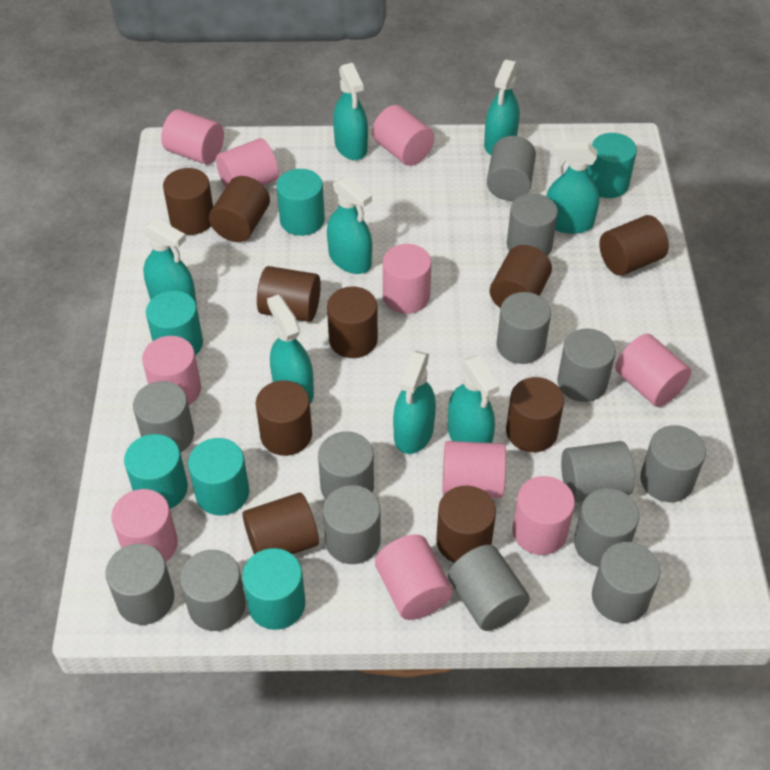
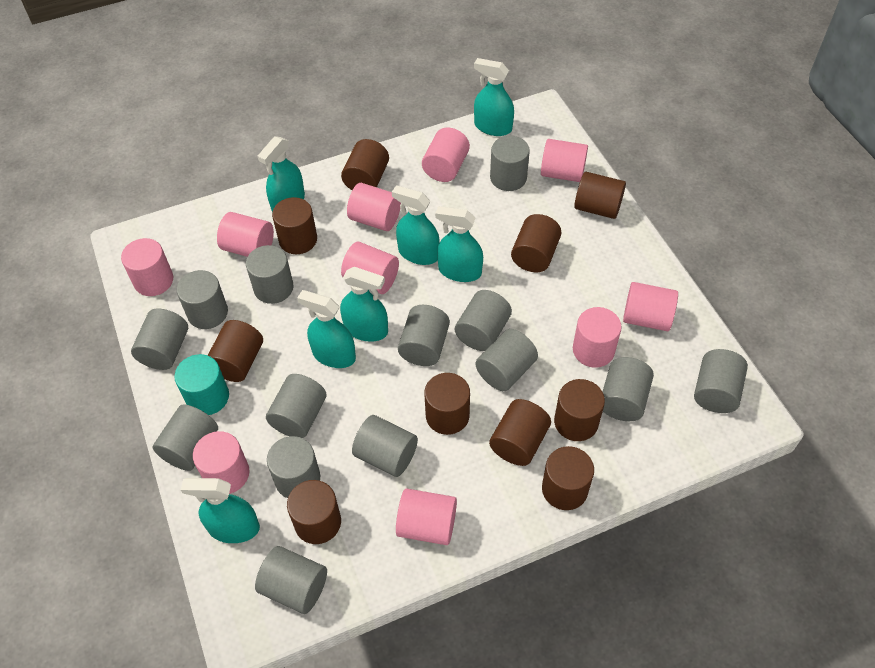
turquoise cylinder: 6 -> 1
turquoise spray bottle: 8 -> 7

